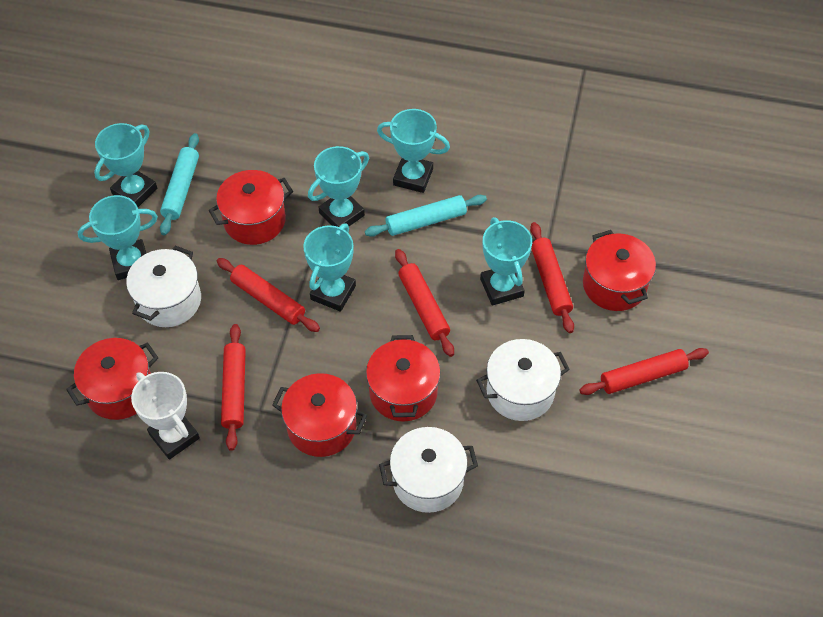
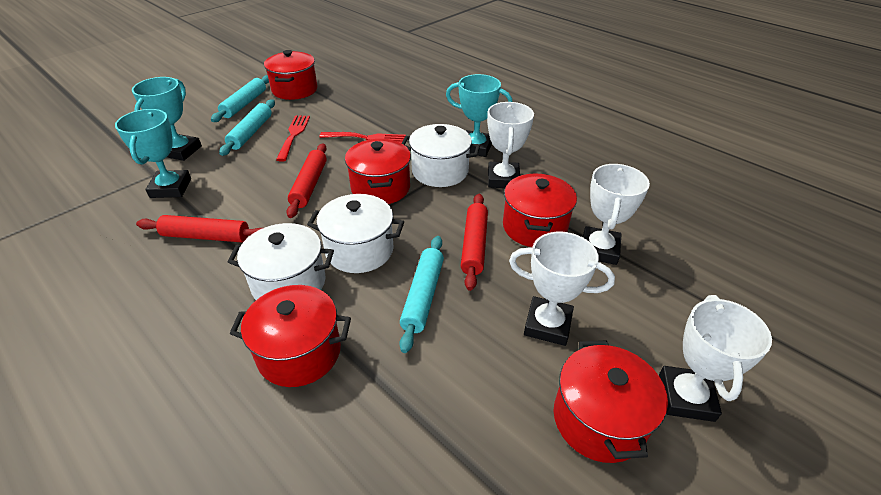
red fork: 0 -> 2
red rolling pin: 5 -> 3
turquoise rolling pin: 2 -> 3
turquoise trophy: 6 -> 3
white trophy: 1 -> 4

